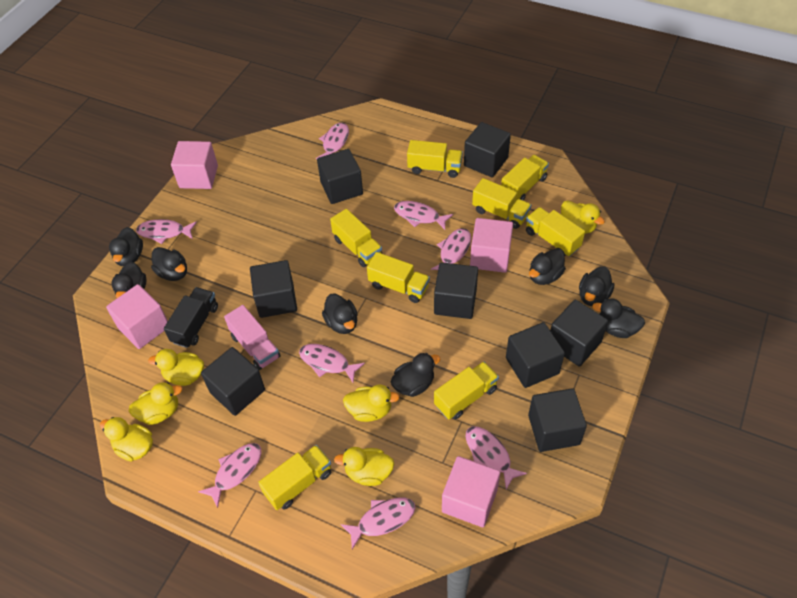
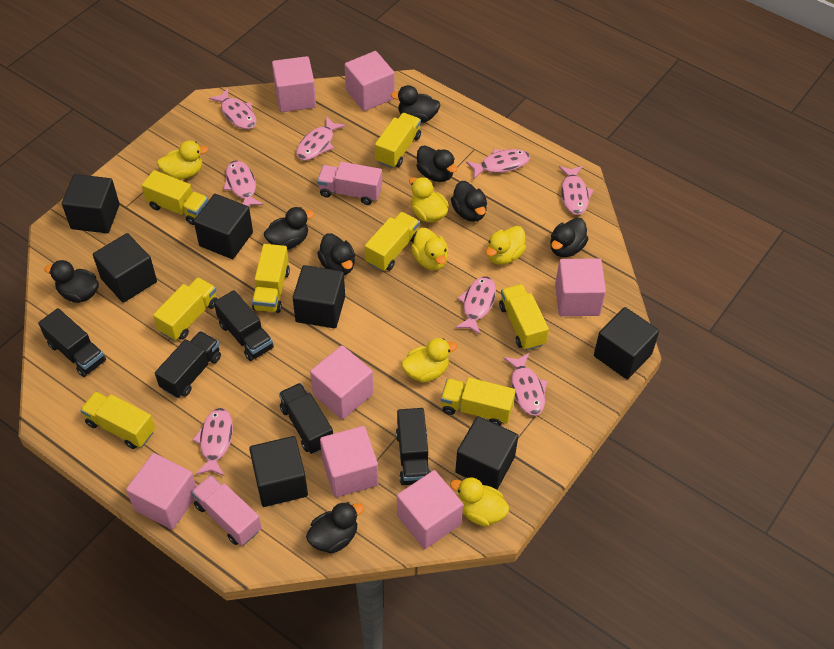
black cube: 8 -> 7
black truck: 1 -> 5
pink cube: 4 -> 7
pink truck: 1 -> 2

